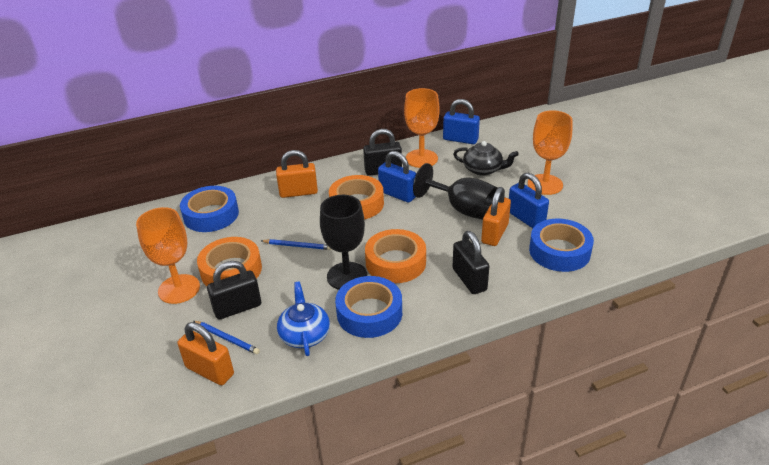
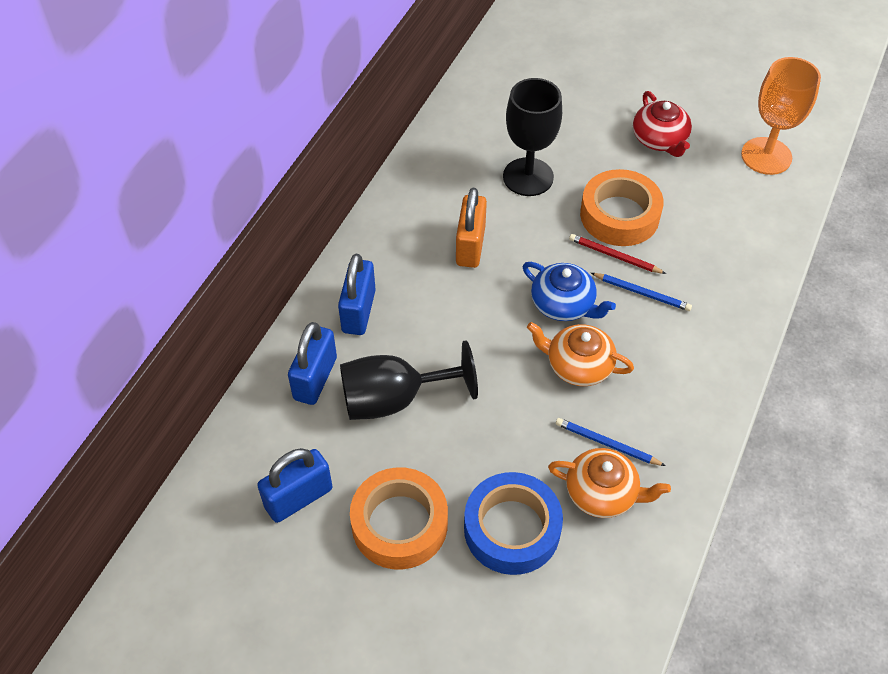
black padlock: 3 -> 0
black teapot: 1 -> 0
blue tape: 3 -> 1
orange goblet: 3 -> 1
orange padlock: 3 -> 1
orange tape: 3 -> 2
orange teapot: 0 -> 2
red pencil: 0 -> 1
red teapot: 0 -> 1

